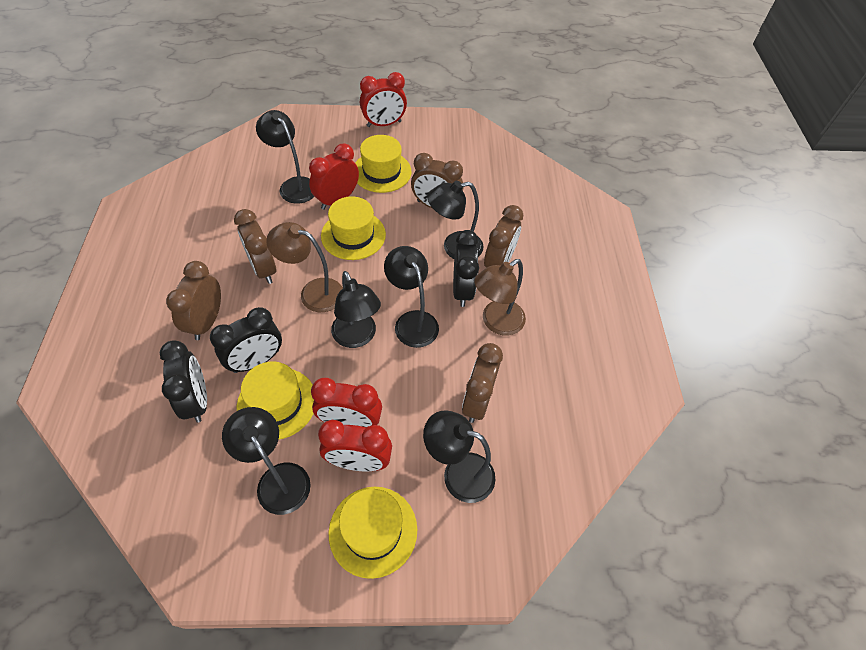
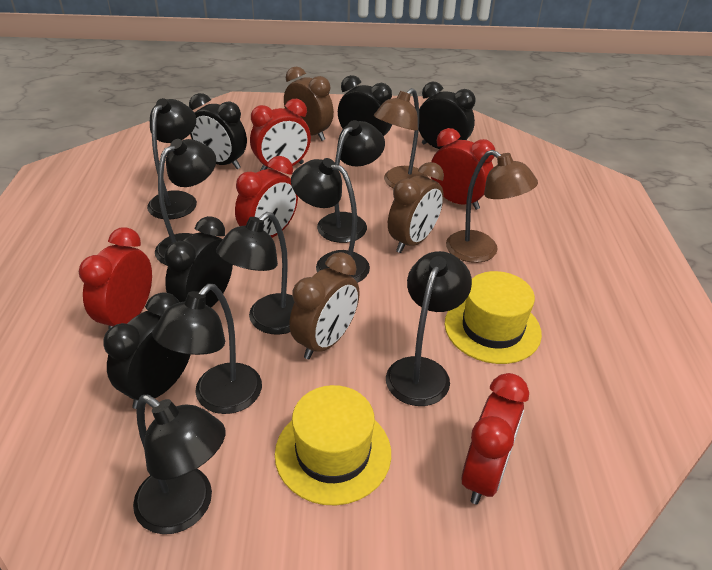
black clock: 3 -> 5
black lamp: 6 -> 8
brown clock: 5 -> 3
red clock: 4 -> 5
yellow hat: 4 -> 2

